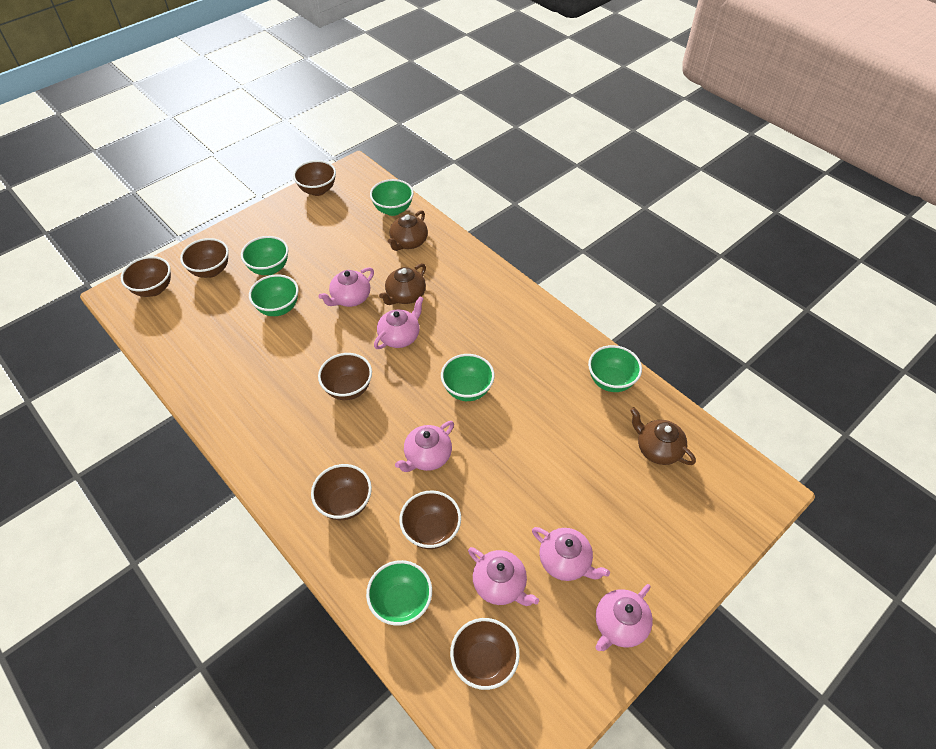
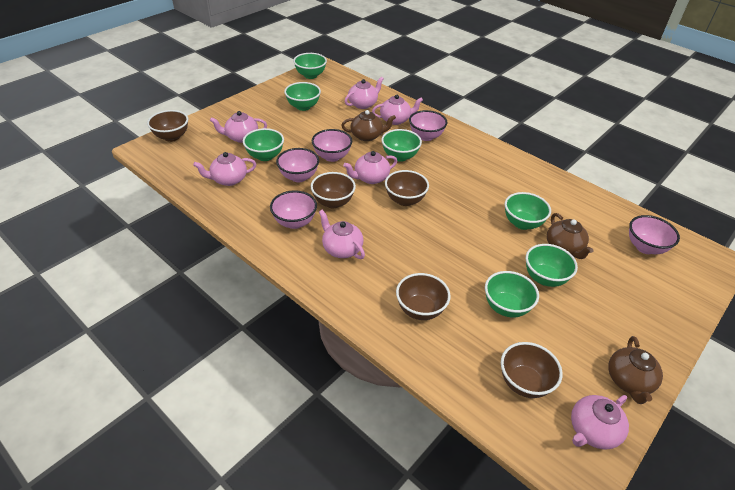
brown bowl: 7 -> 5
green bowl: 6 -> 7
pink bowl: 0 -> 5
pink teapot: 6 -> 7

